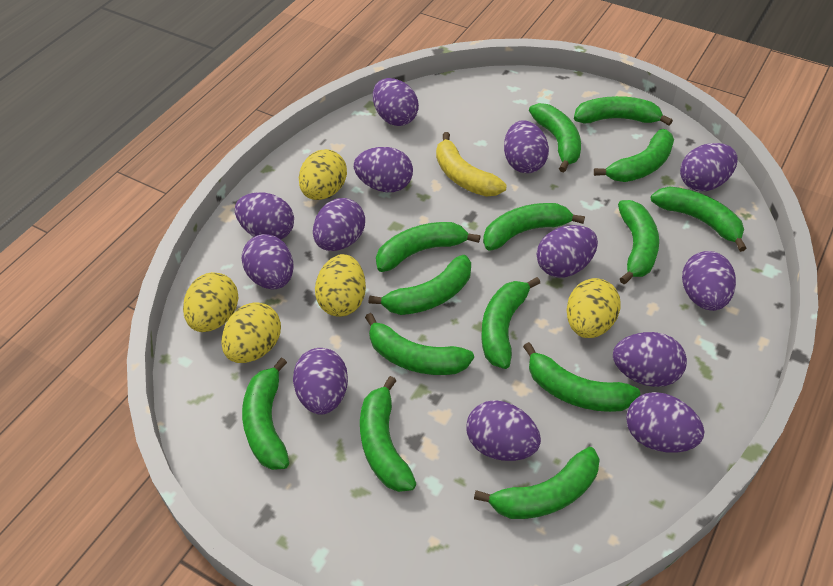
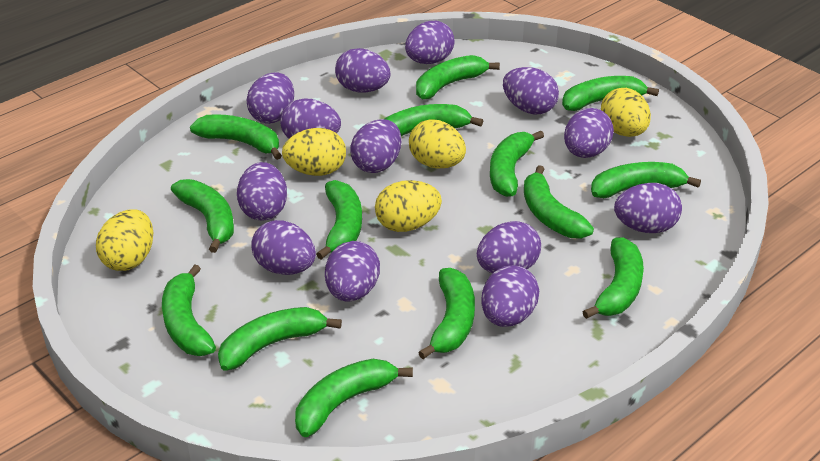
yellow banana: 1 -> 0

